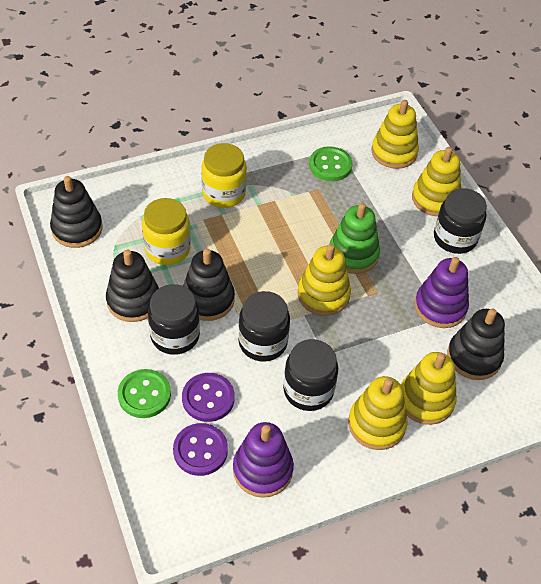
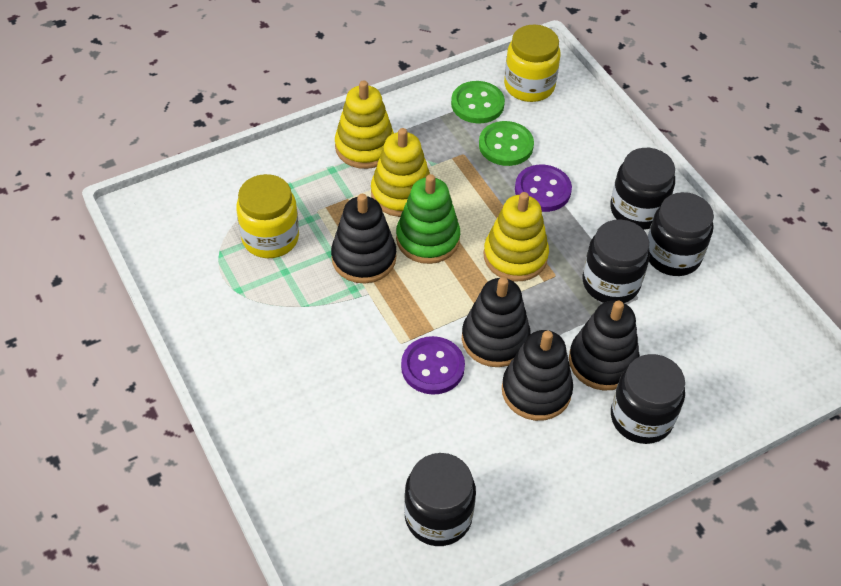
black jar: 4 -> 5
purple stacking toy: 2 -> 0
yellow stacking toy: 5 -> 3

